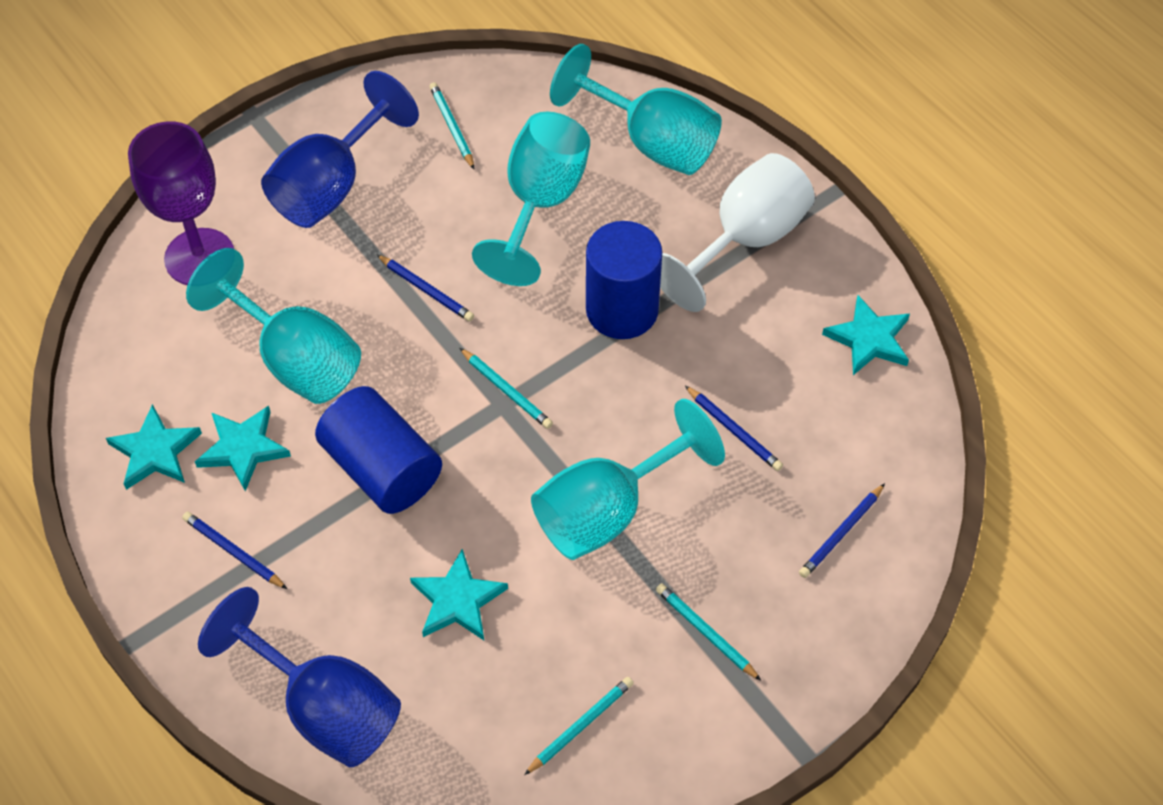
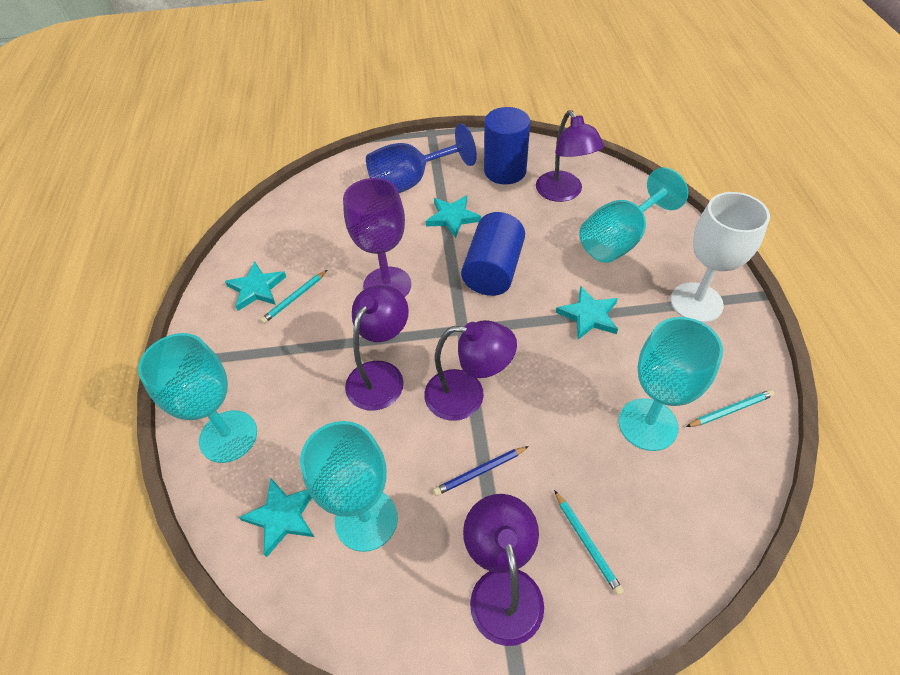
blue goblet: 2 -> 1
blue pencil: 4 -> 1
purple lamp: 0 -> 4
turquoise pencil: 4 -> 3

